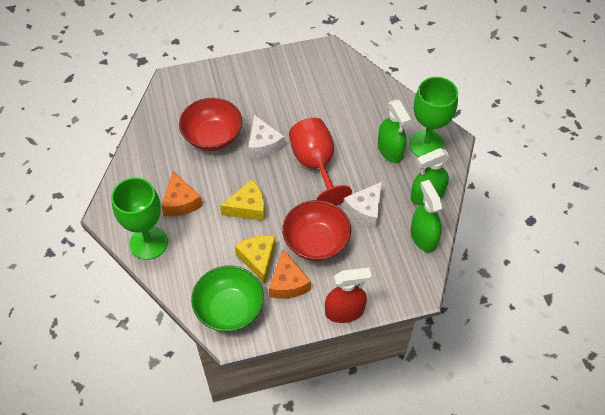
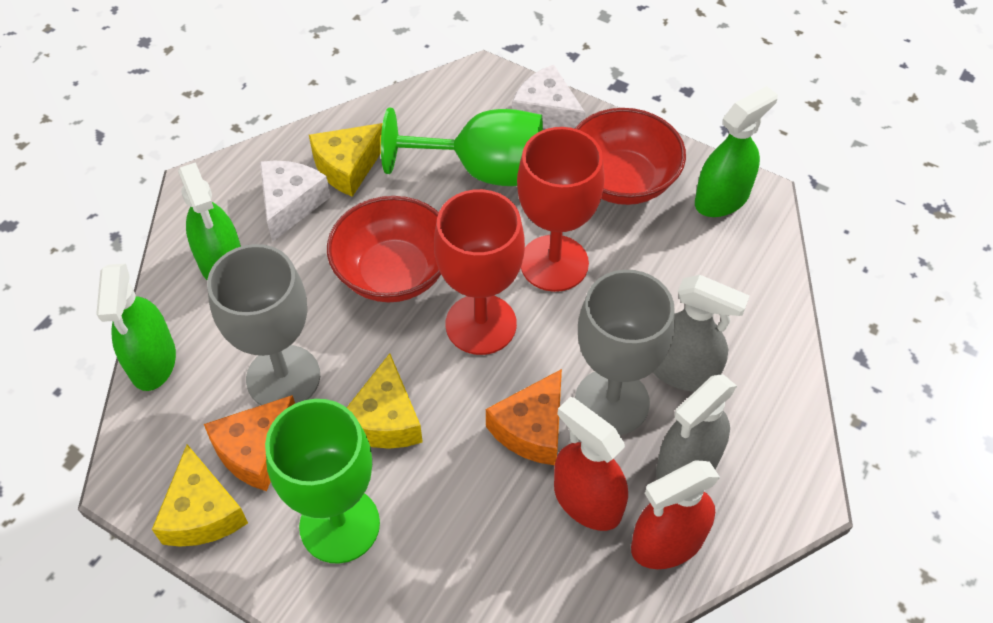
green bowl: 1 -> 0
grey goblet: 0 -> 2
grey spray bottle: 0 -> 2
red goblet: 1 -> 2
red spray bottle: 1 -> 2
yellow cheese: 2 -> 3

